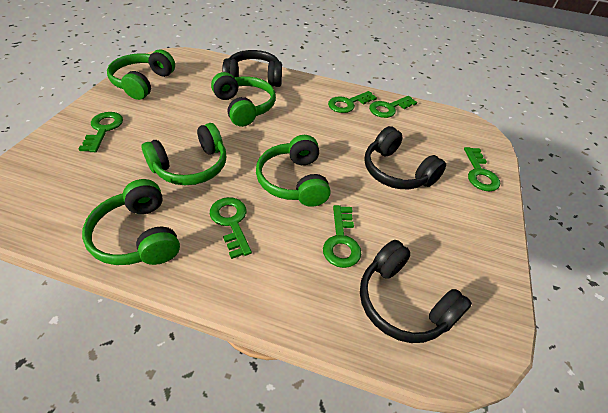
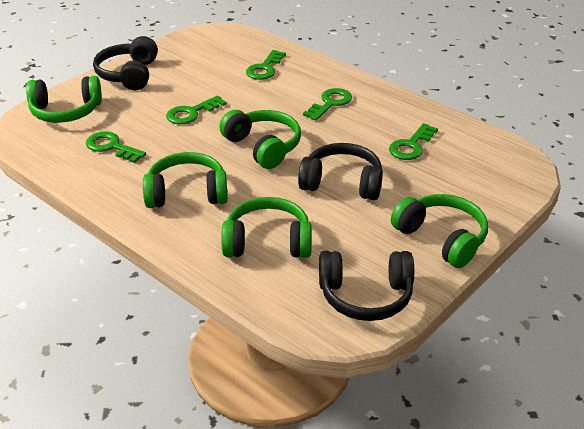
green key: 6 -> 5

